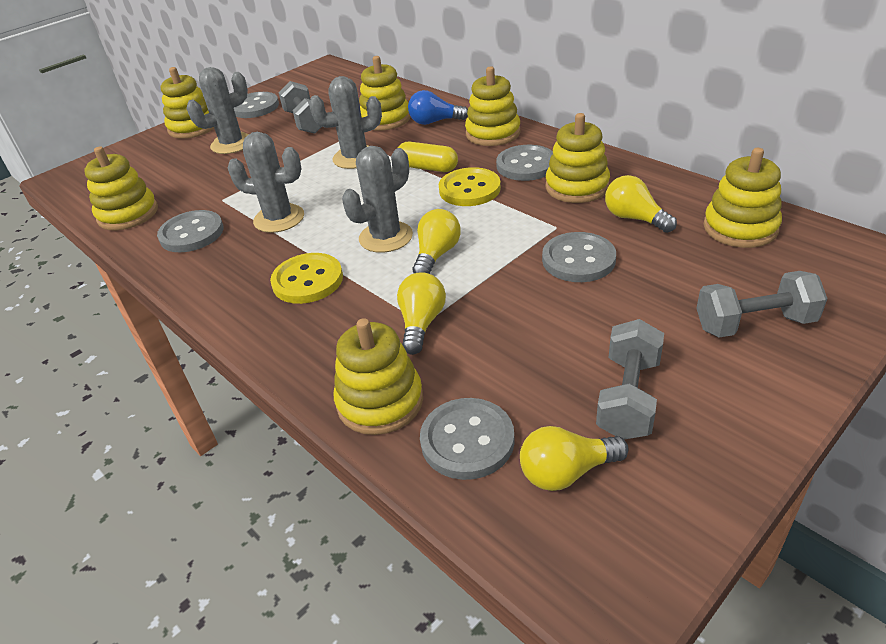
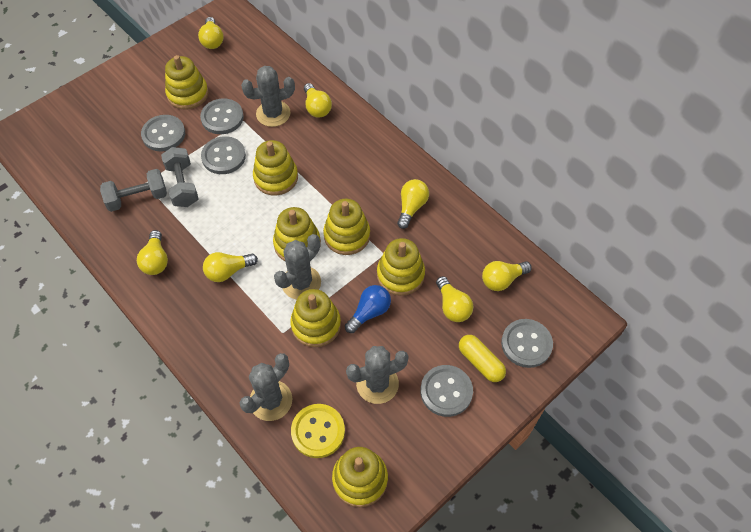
grey dumbbell: 3 -> 2
yellow button: 2 -> 1
yellow light bulb: 4 -> 7

